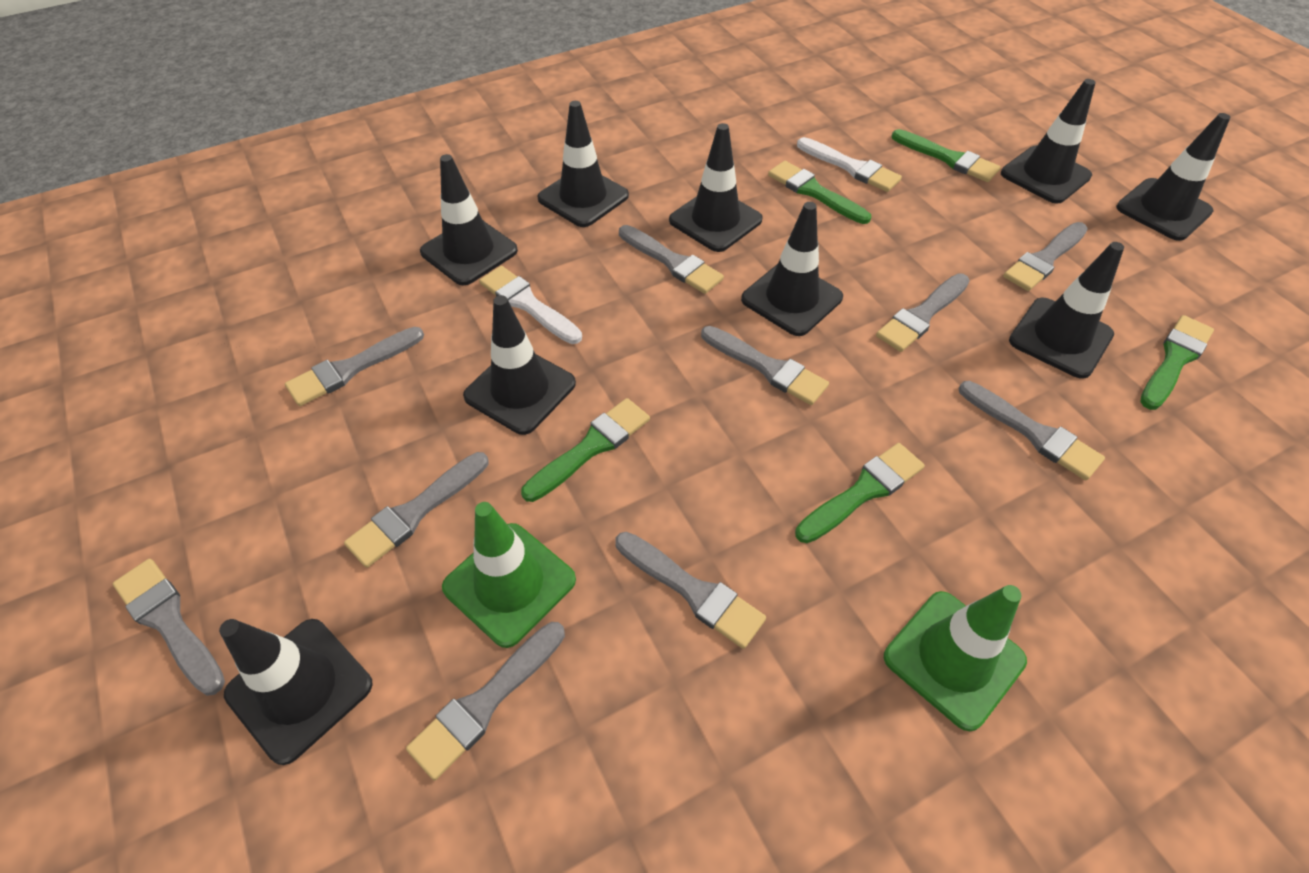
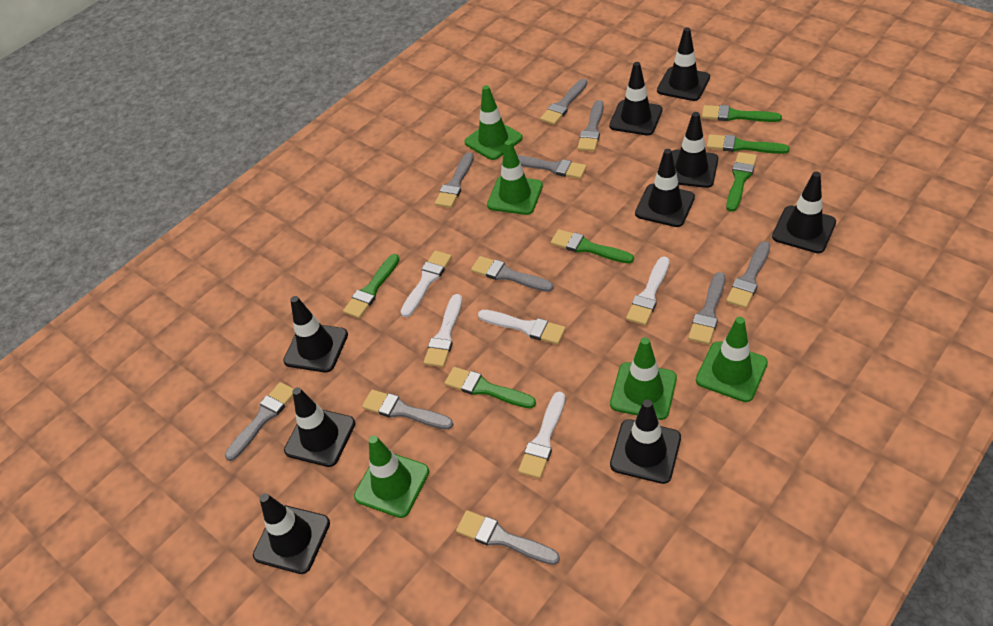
green brush: 5 -> 6
green traffic cone: 2 -> 5
white brush: 2 -> 5

